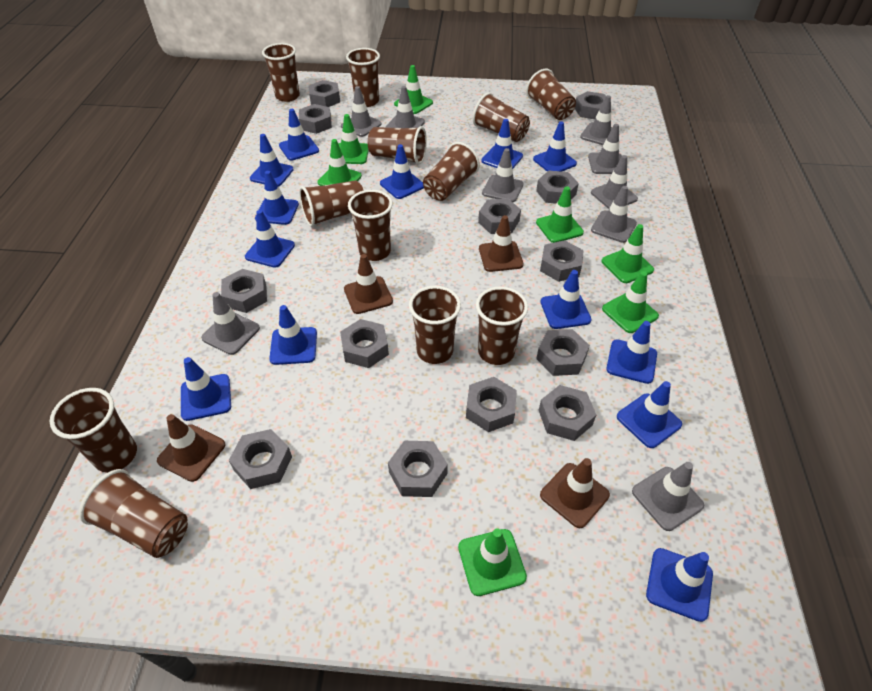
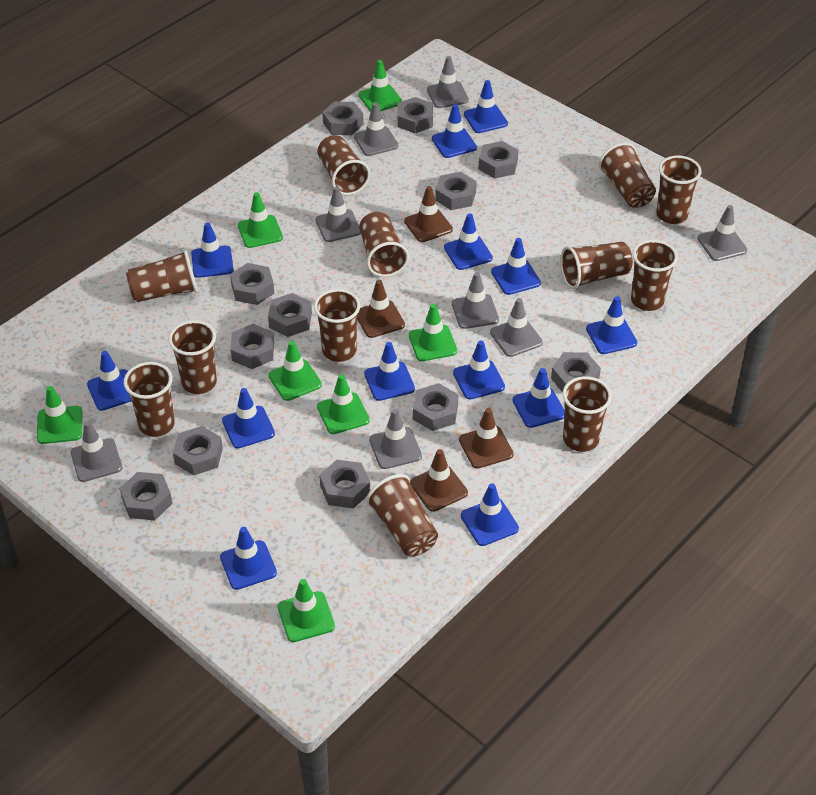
grey nut: 13 -> 12
grey traffic cone: 9 -> 8

